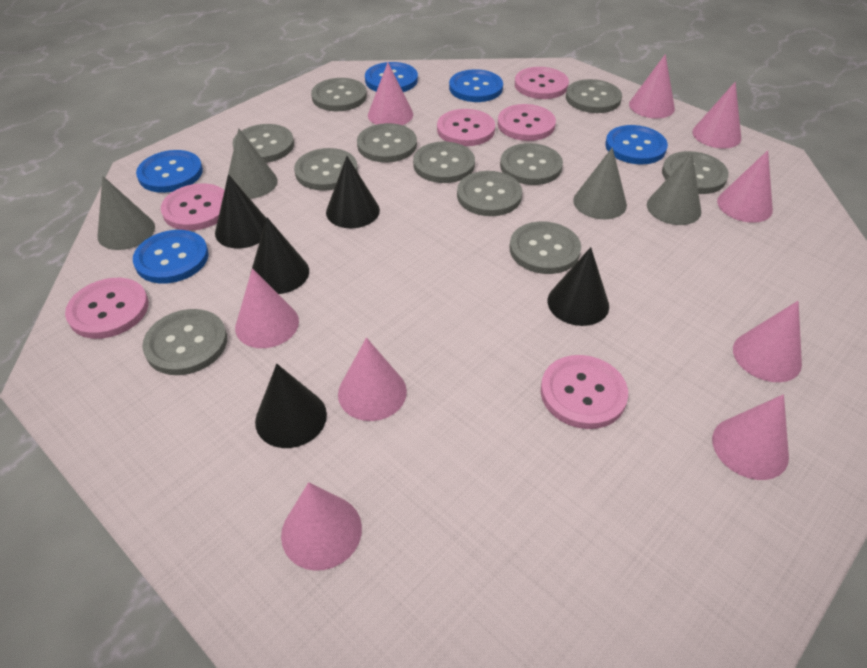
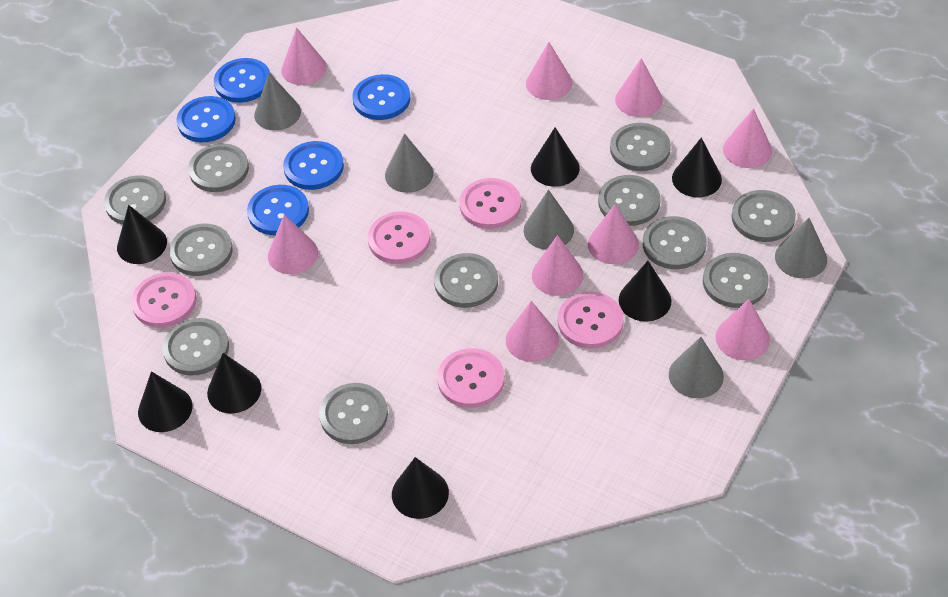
black cone: 5 -> 7
grey cone: 4 -> 5
pink button: 6 -> 5

